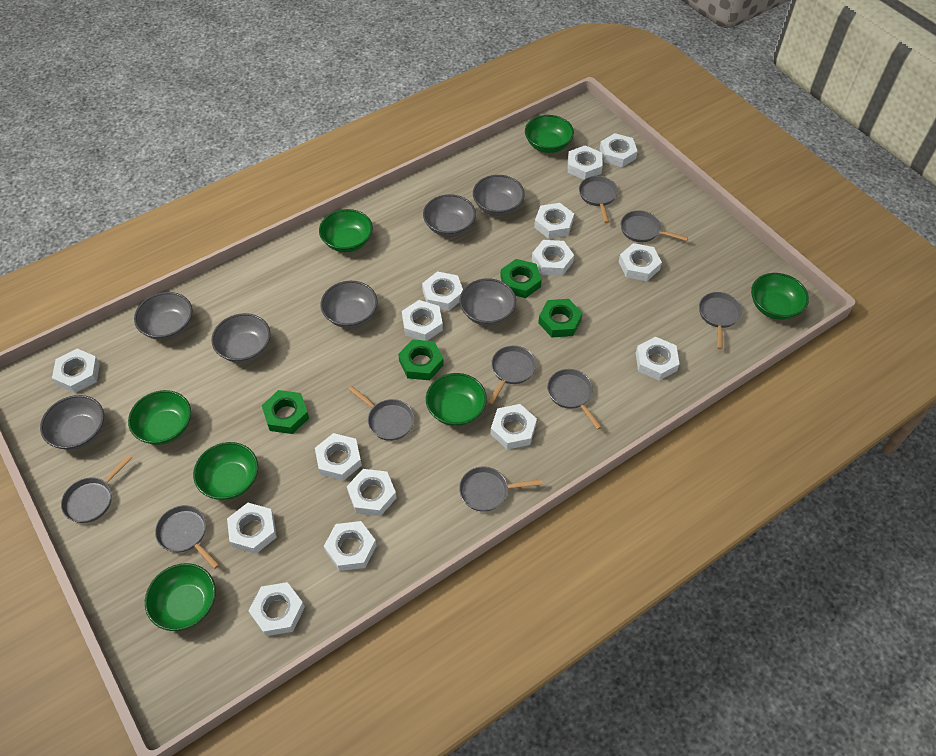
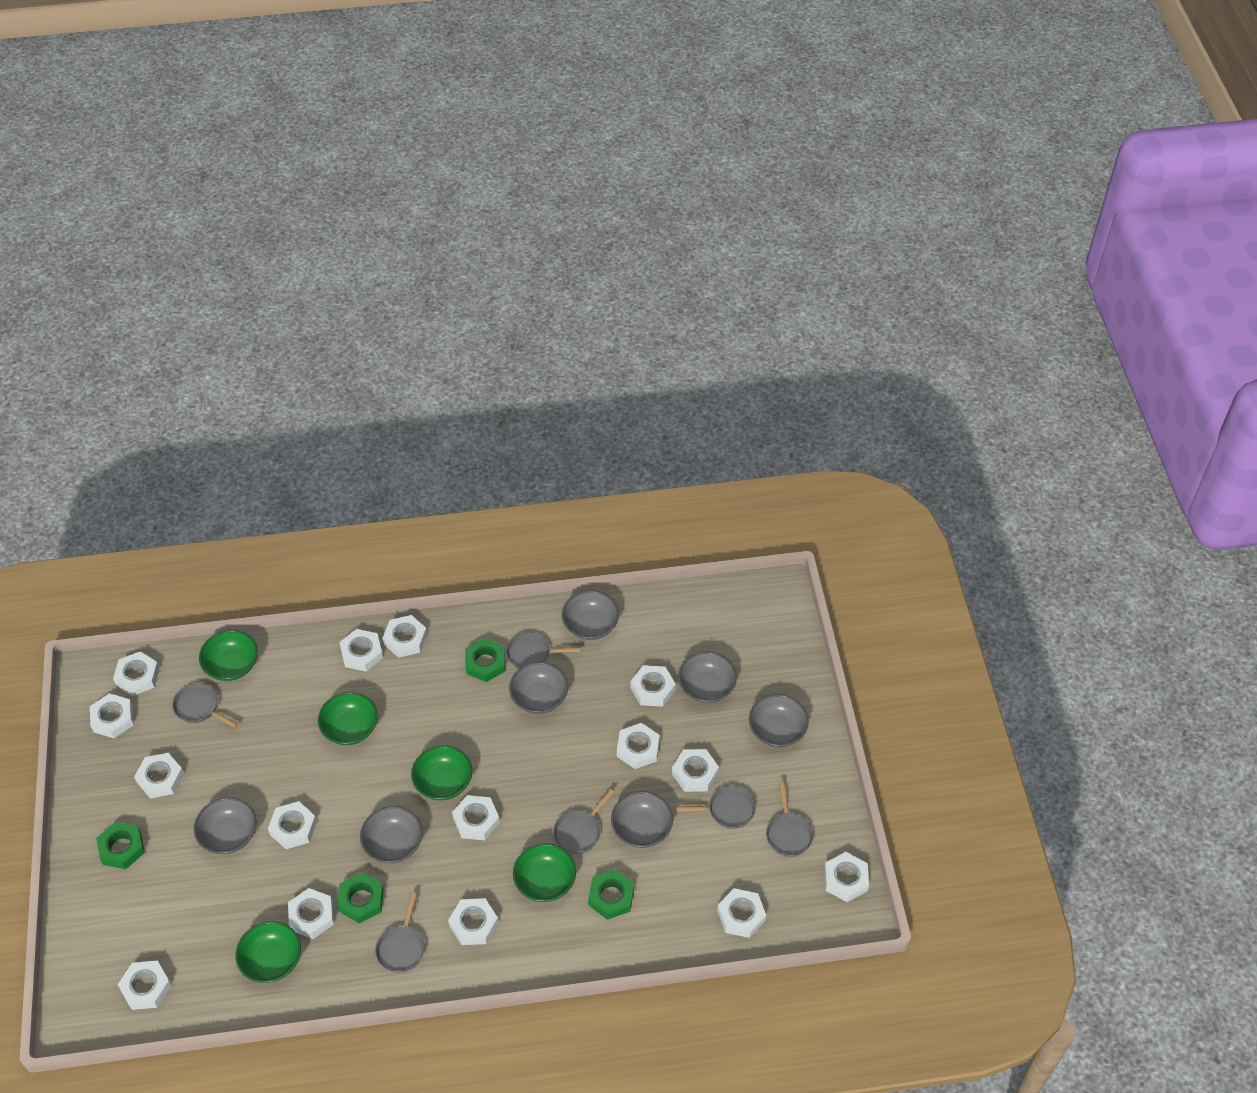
green bowl: 7 -> 5
grey pan: 9 -> 6

